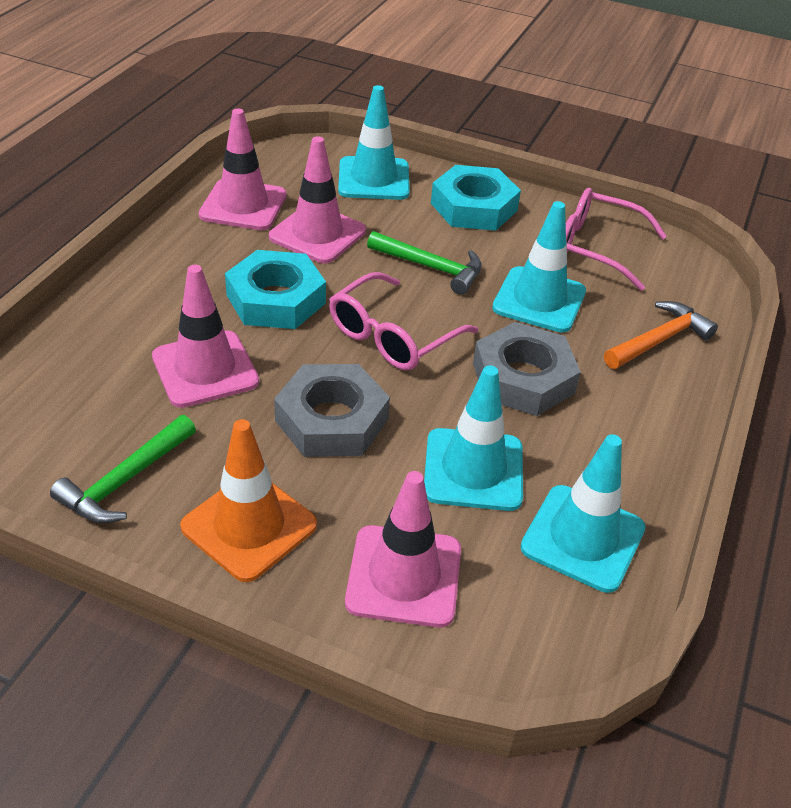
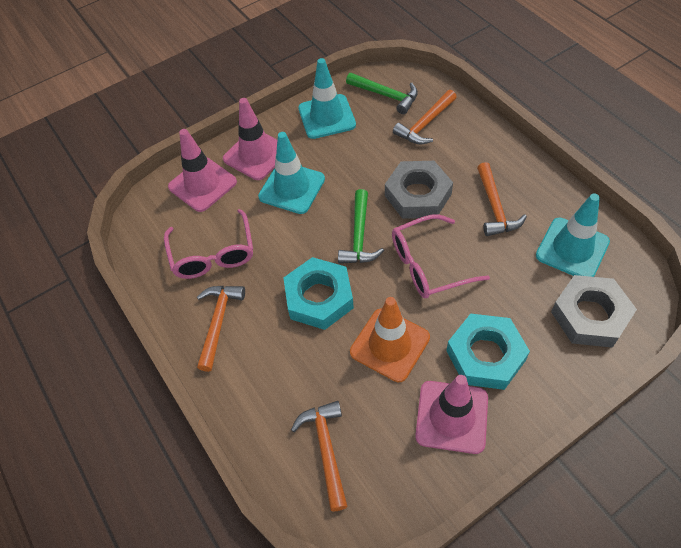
orange hammer: 1 -> 4
pink traffic cone: 4 -> 3
turquoise traffic cone: 4 -> 3

